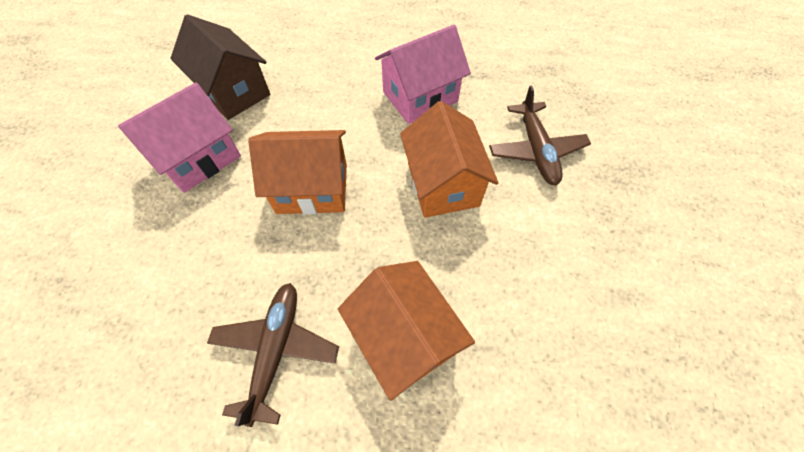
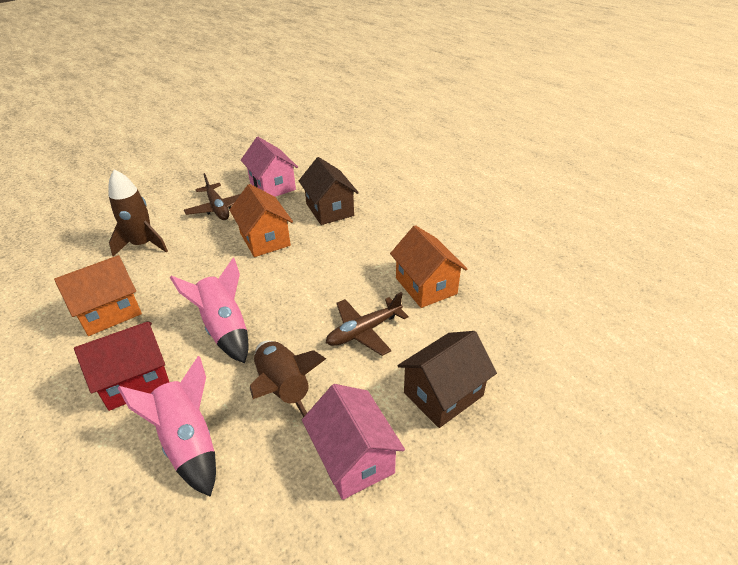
brown house: 1 -> 2
brown rocket: 0 -> 2
pink rocket: 0 -> 2
red house: 0 -> 1

